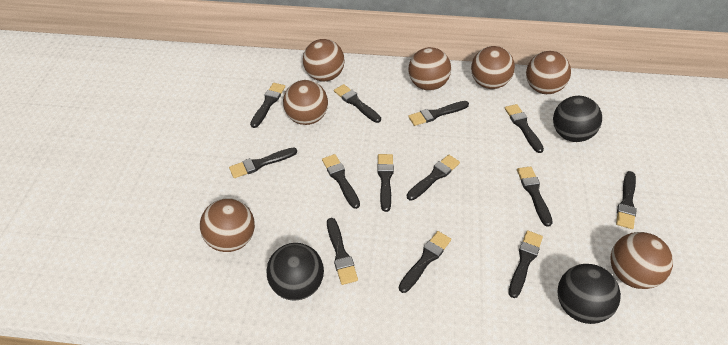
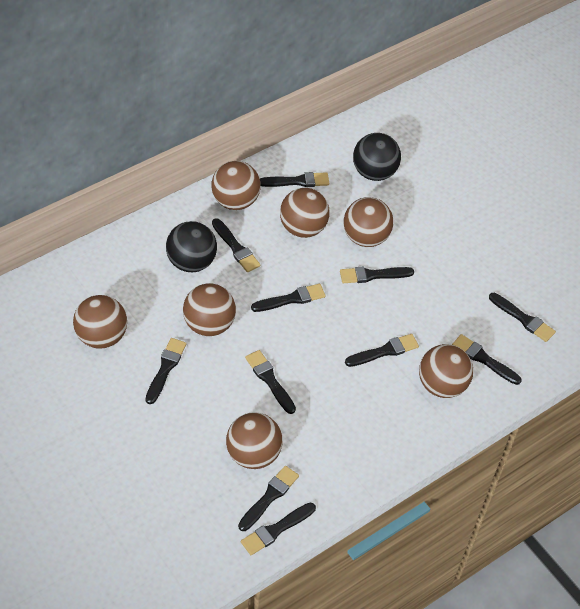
black ball: 3 -> 2
black brush: 13 -> 11

